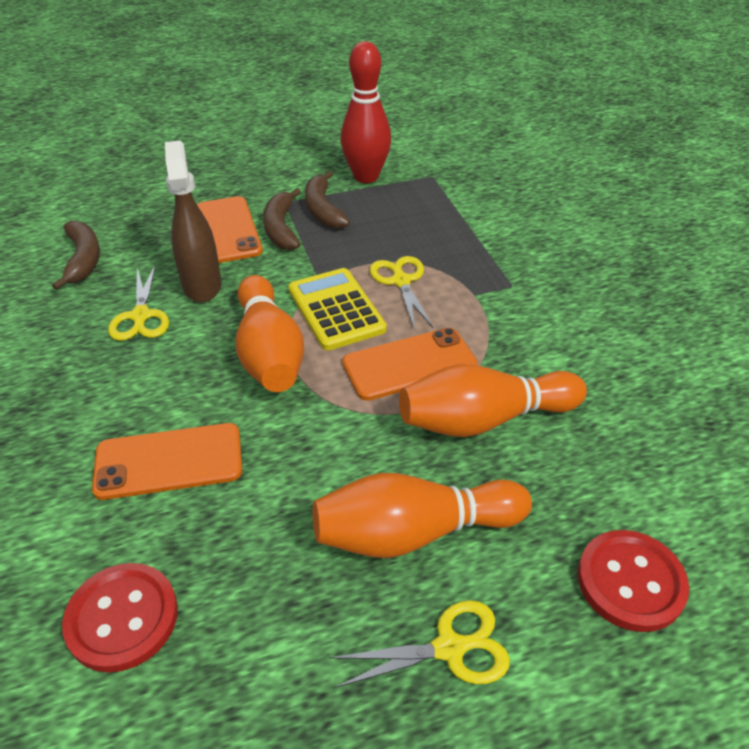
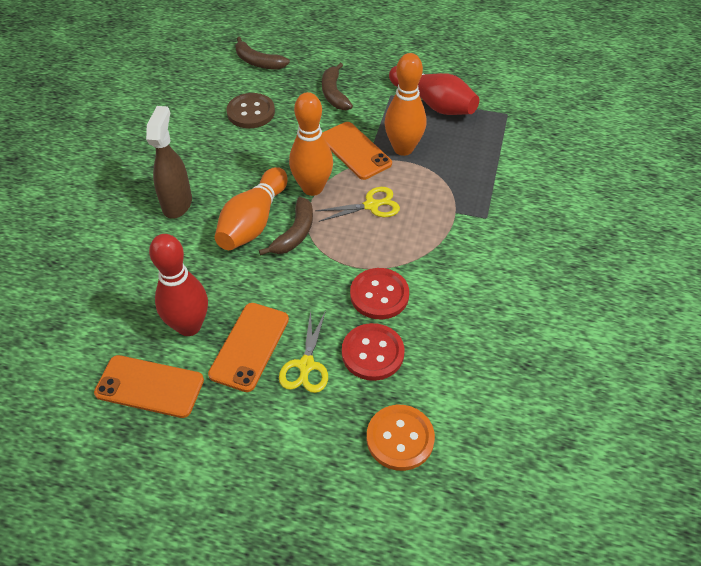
brown button: 0 -> 1
orange button: 0 -> 1
red bowling pin: 1 -> 2
yellow calculator: 1 -> 0
yellow scissors: 3 -> 2

